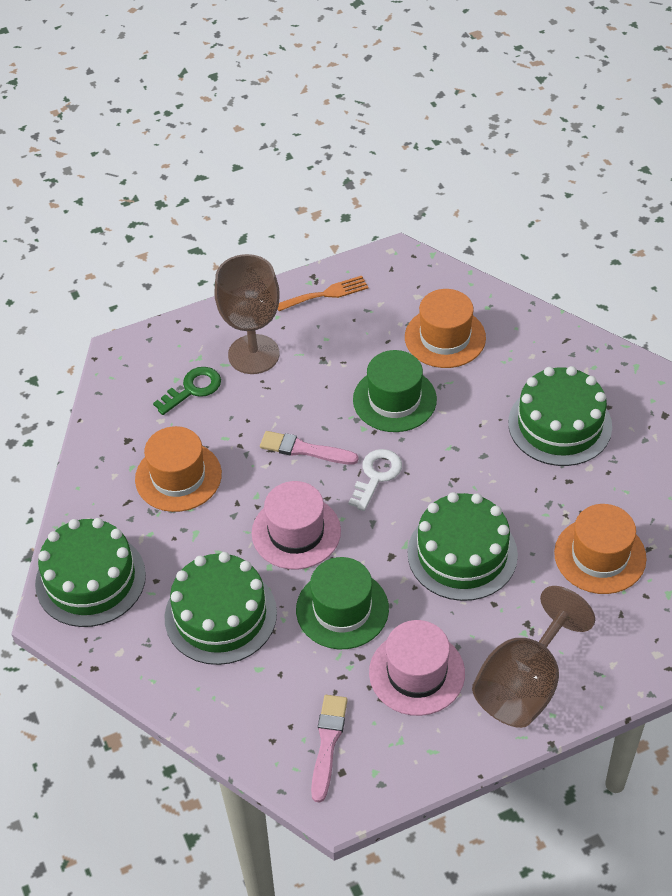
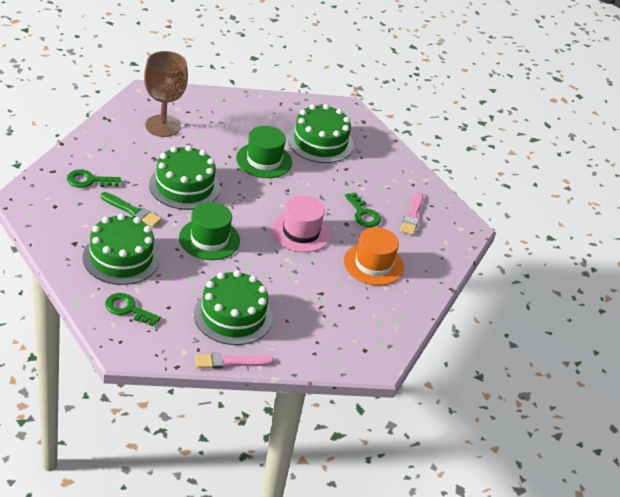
brown goblet: 2 -> 1
green brush: 0 -> 1
green key: 1 -> 3
orange fork: 1 -> 0
orange hat: 3 -> 1
pink hat: 2 -> 1
white key: 1 -> 0

